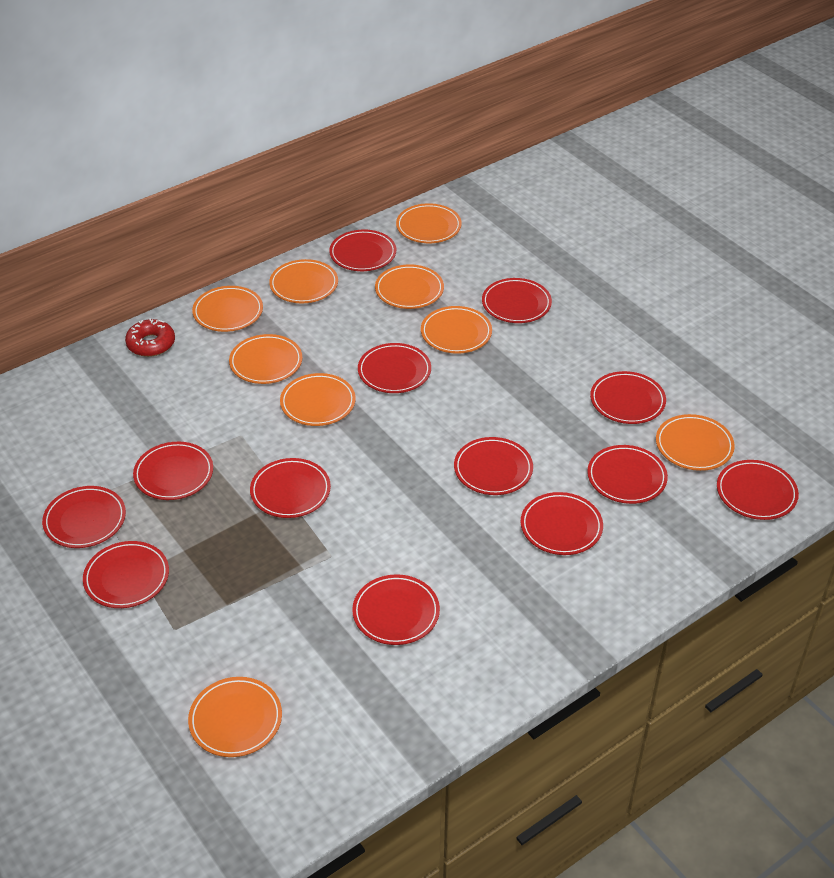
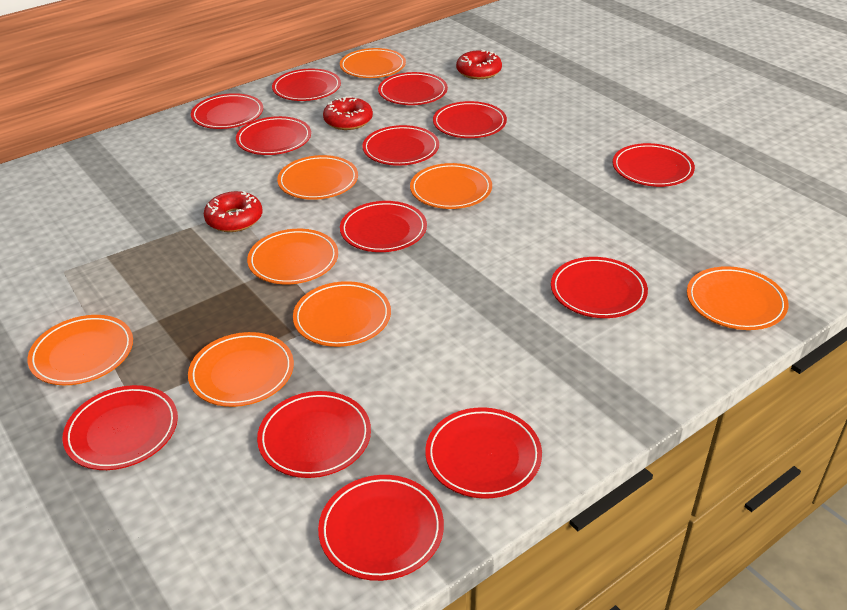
orange plate: 9 -> 8
red donut: 1 -> 3

